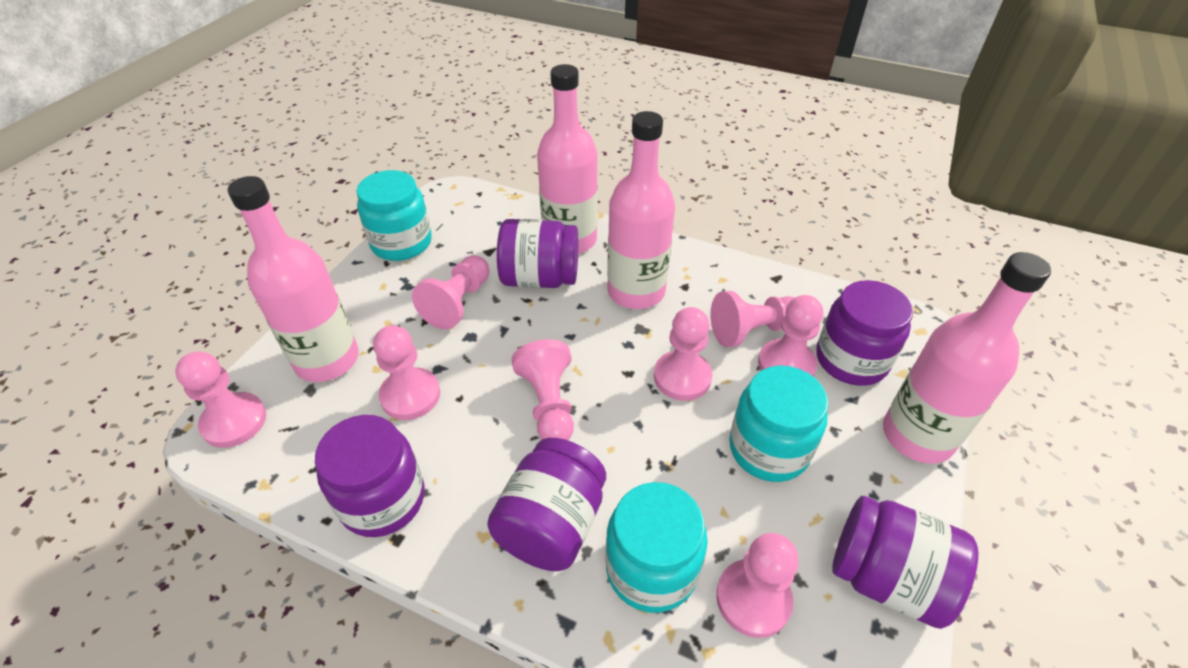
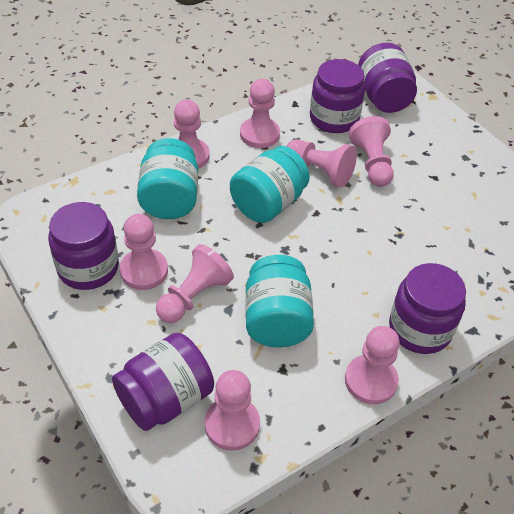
pink bottle: 4 -> 0

